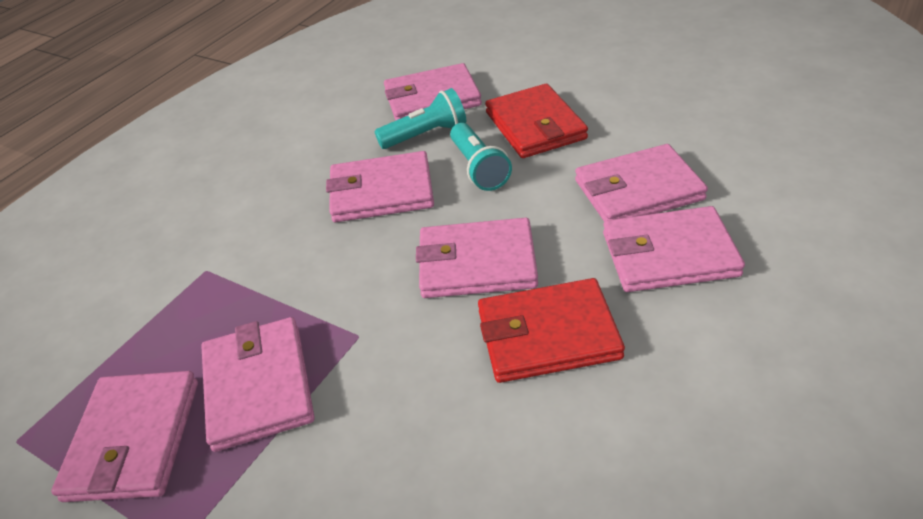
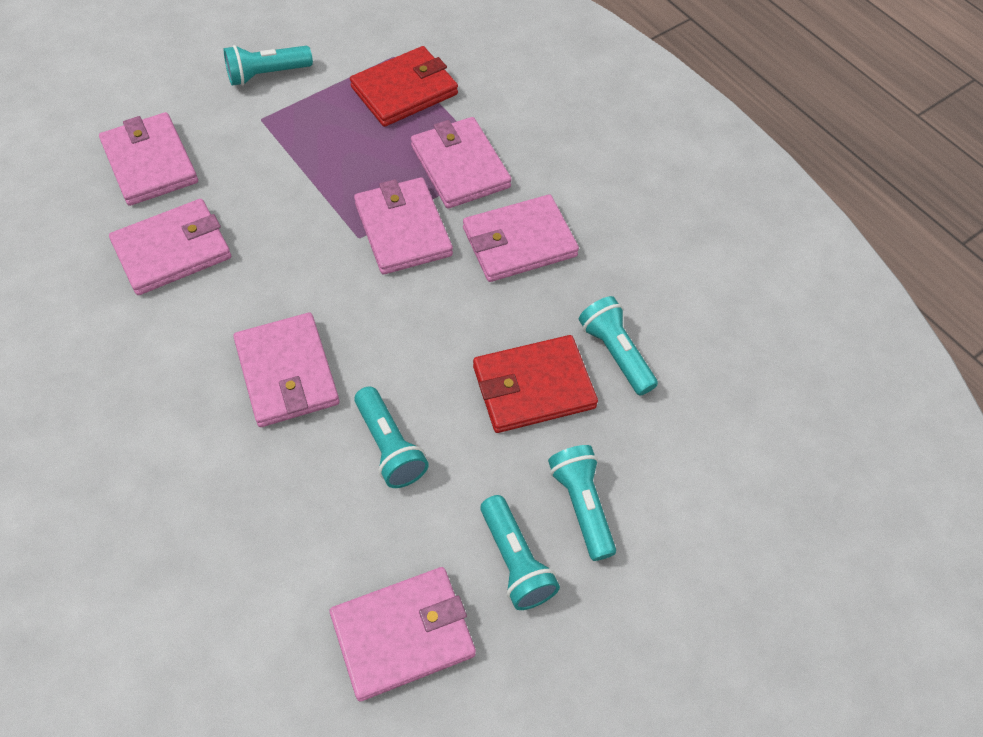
turquoise flashlight: 2 -> 5

